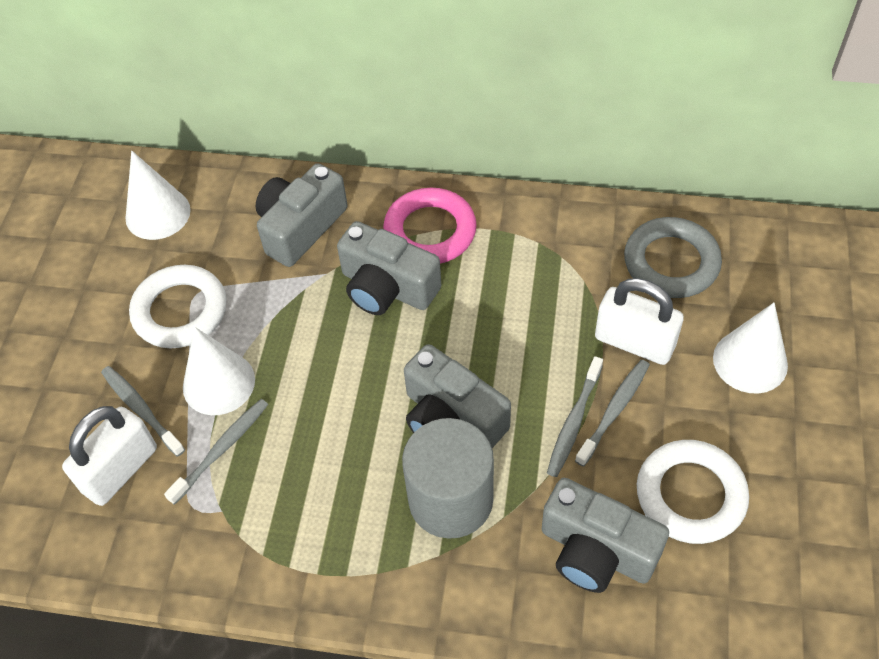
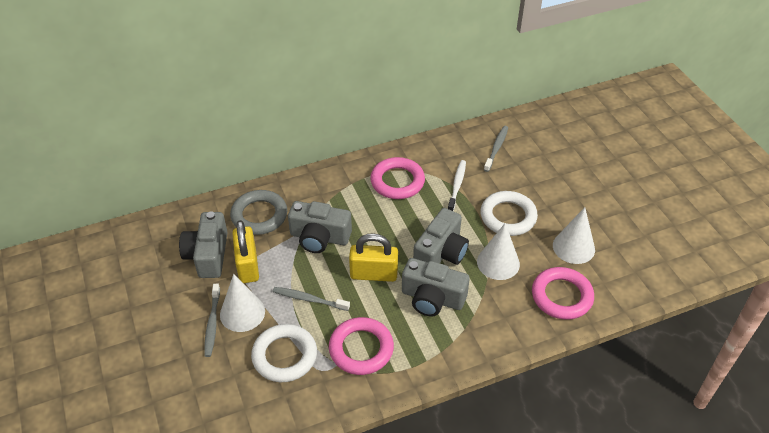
grey cylinder: 1 -> 0
grey toothbrush: 4 -> 3
pink ring: 1 -> 3
white padlock: 2 -> 0
white toothbrush: 0 -> 1
yellow padlock: 0 -> 2

